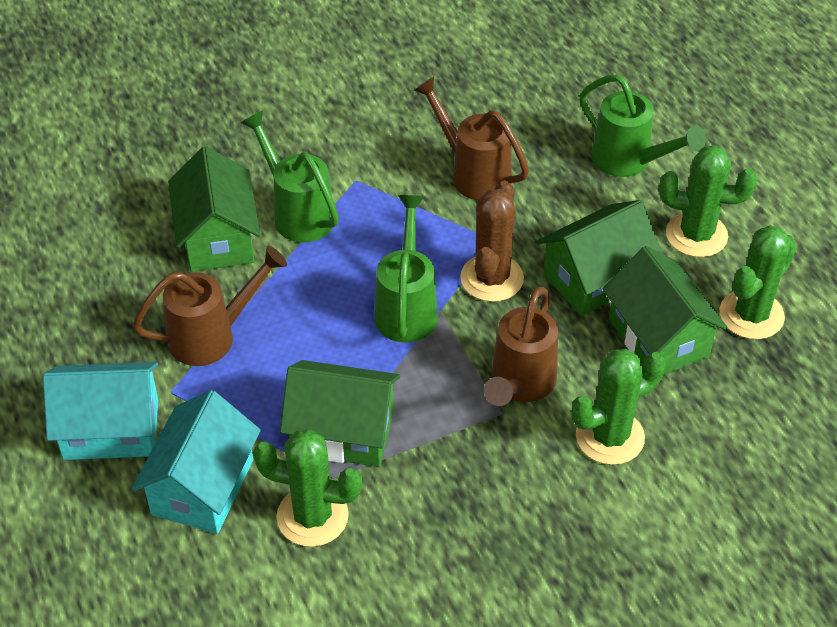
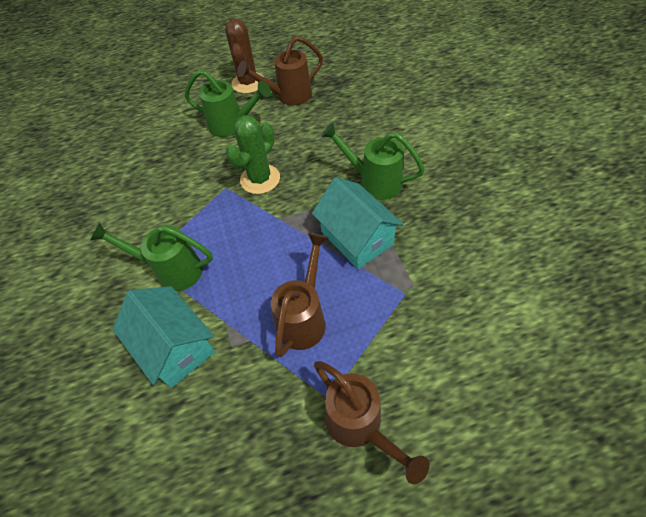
green cactus: 4 -> 1
green house: 4 -> 0

